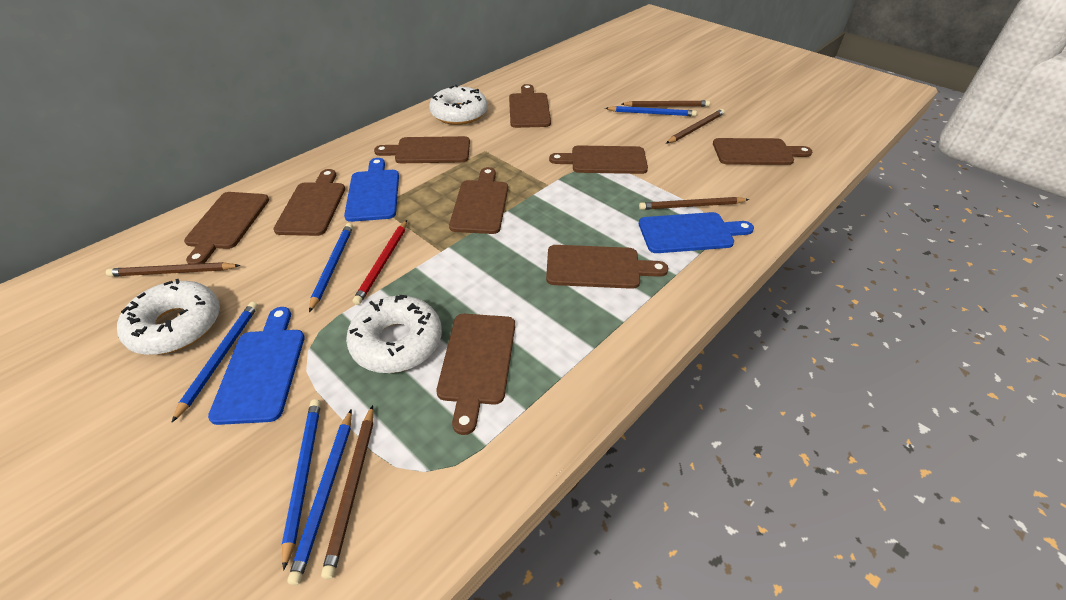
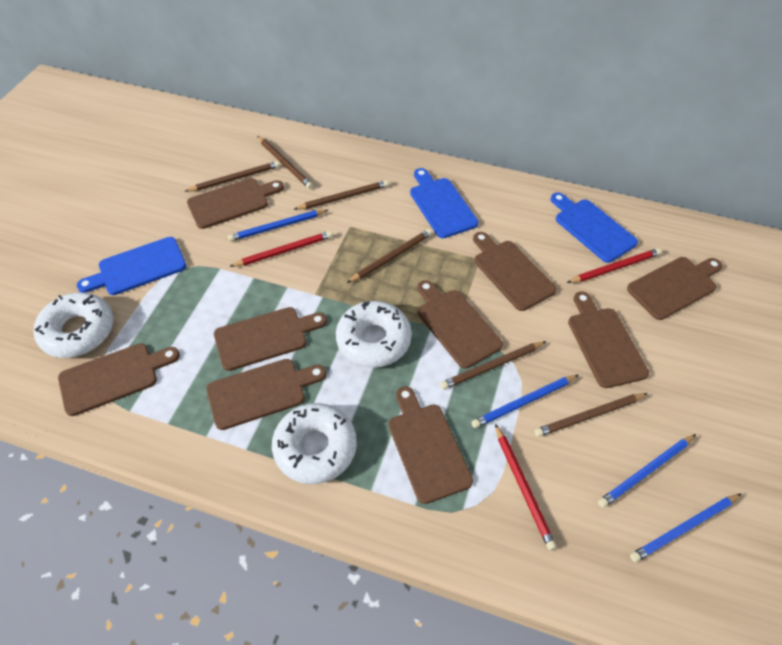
blue pencil: 5 -> 4
brown pencil: 5 -> 6
red pencil: 1 -> 3

